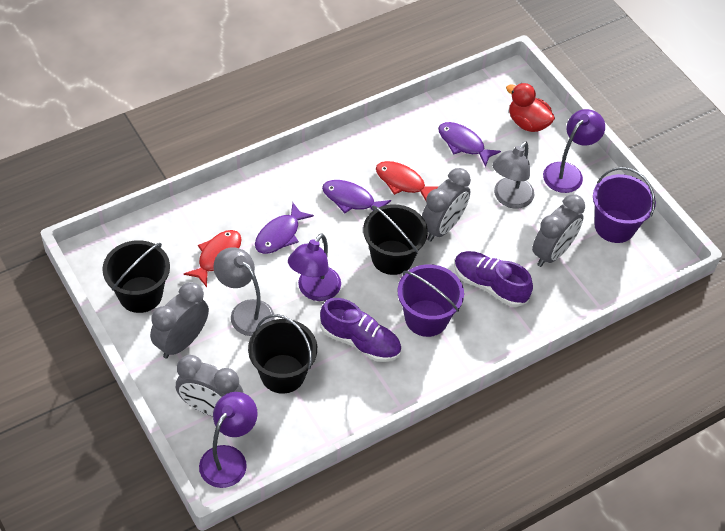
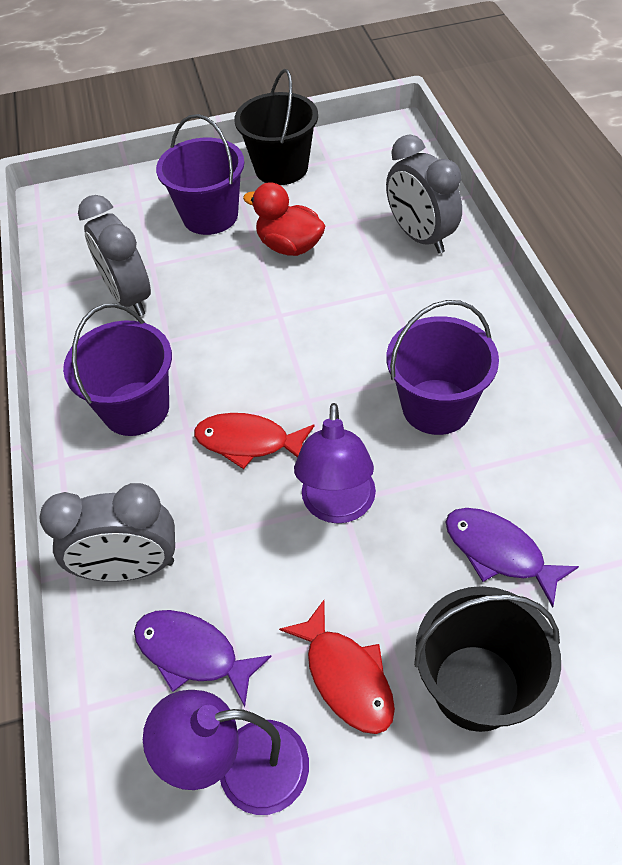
black bucket: 3 -> 2
grey clock: 4 -> 3
grey lamp: 2 -> 0
purple bucket: 2 -> 3
purple fish: 3 -> 2
purple lamp: 3 -> 2
purple shoe: 2 -> 0

